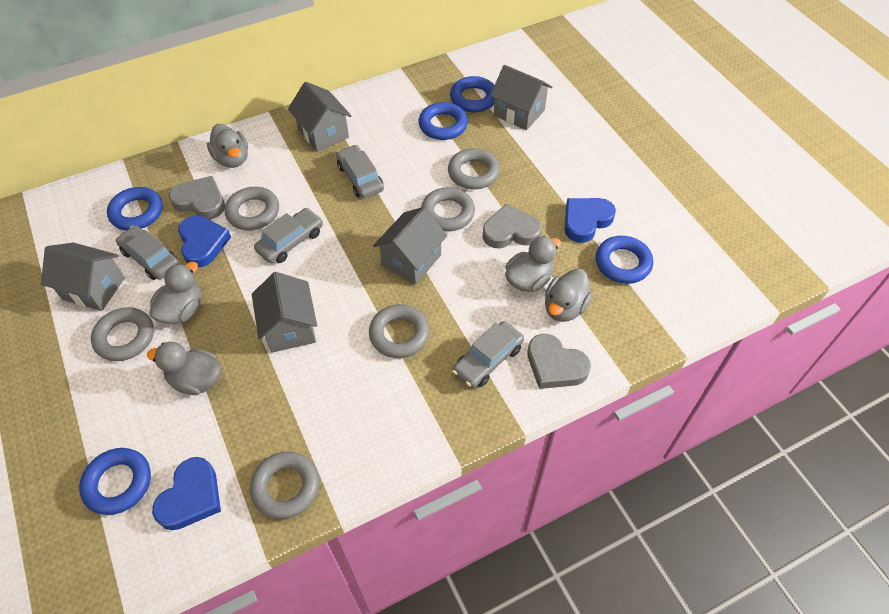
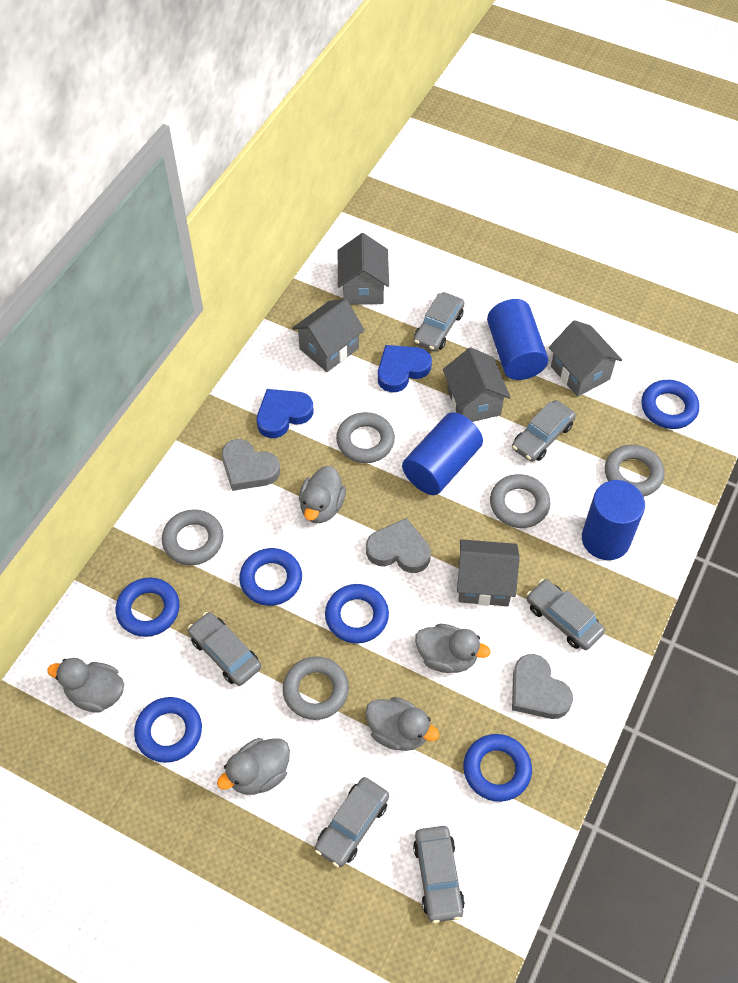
blue cylinder: 0 -> 3
blue heart: 3 -> 2
blue ring: 5 -> 6
grey car: 4 -> 6
grey ring: 6 -> 5

